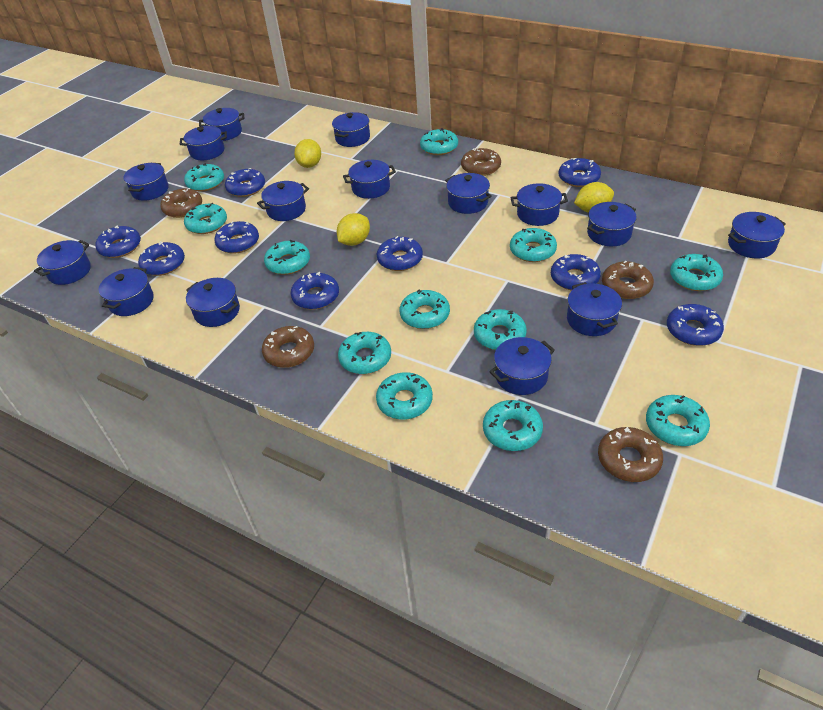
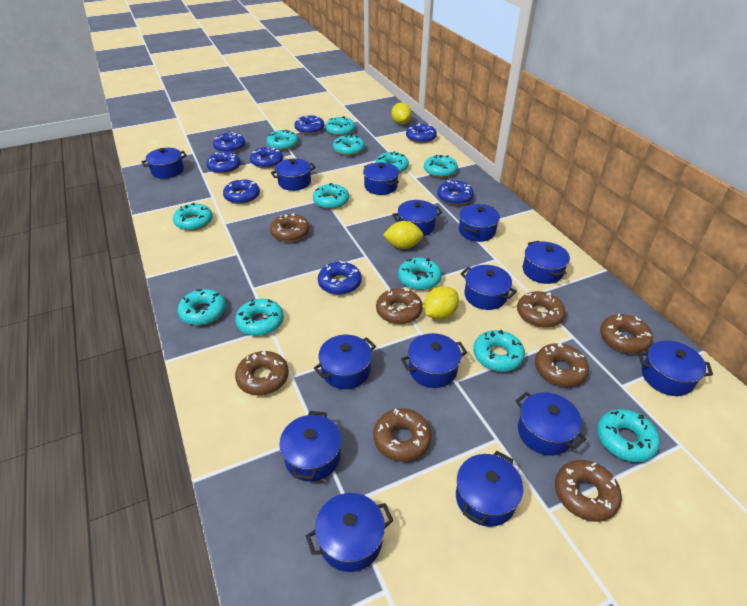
blue donut: 9 -> 8
blue pot: 15 -> 14
brown donut: 5 -> 8

